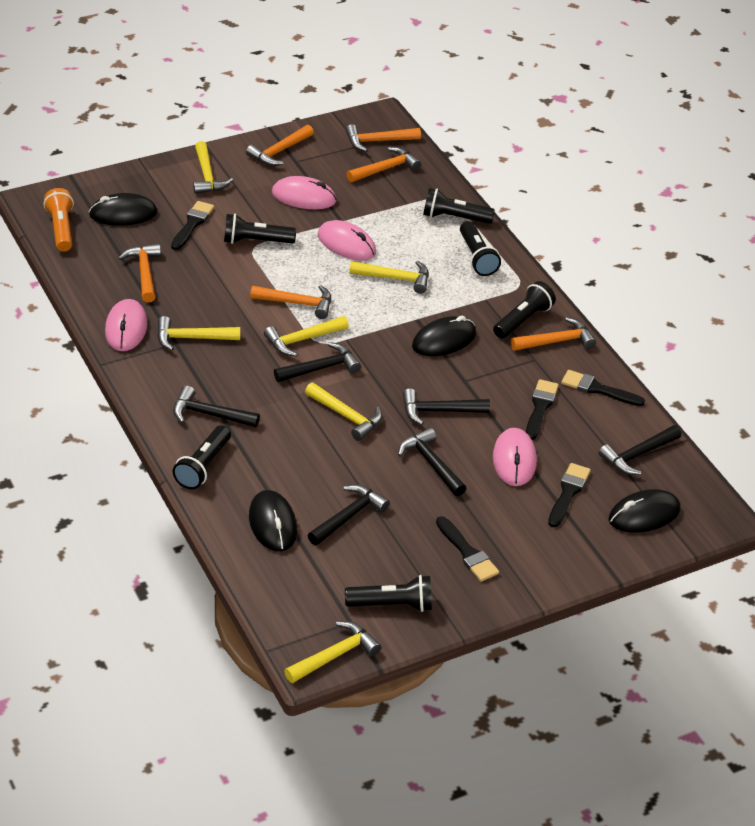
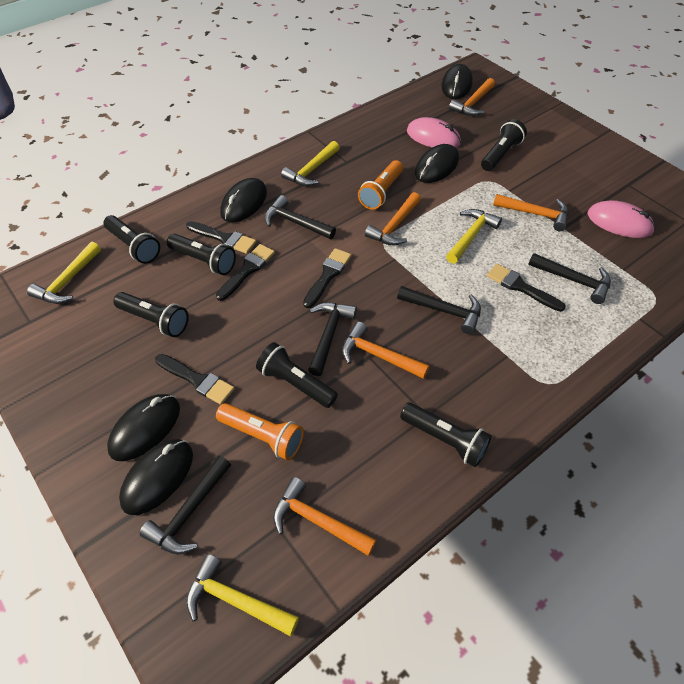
black hammer: 6 -> 5
black mouse: 4 -> 5
orange flashlight: 1 -> 2
orange hammer: 6 -> 5
pink mouse: 4 -> 2
yellow hammer: 6 -> 4

